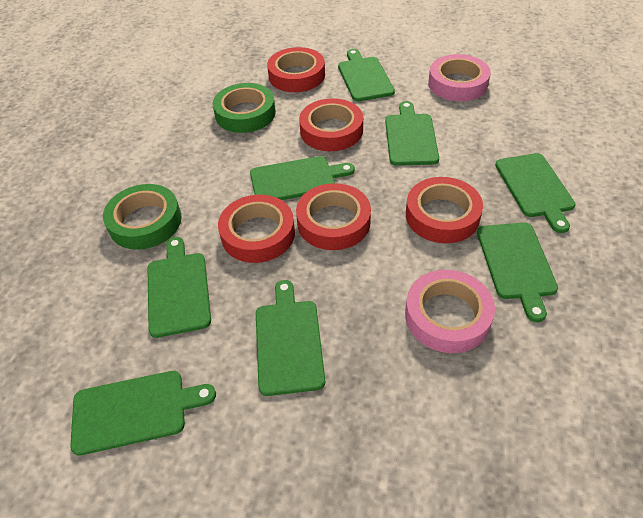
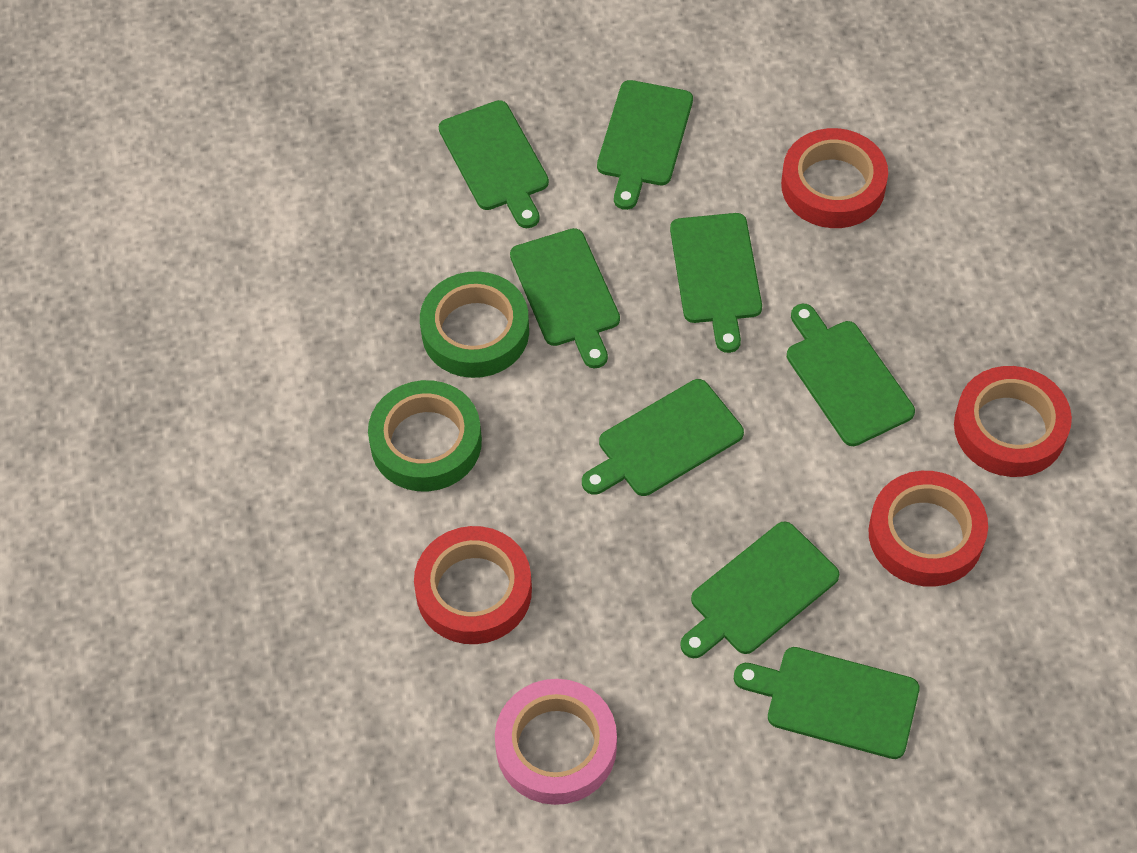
pink tape: 2 -> 1
red tape: 5 -> 4

